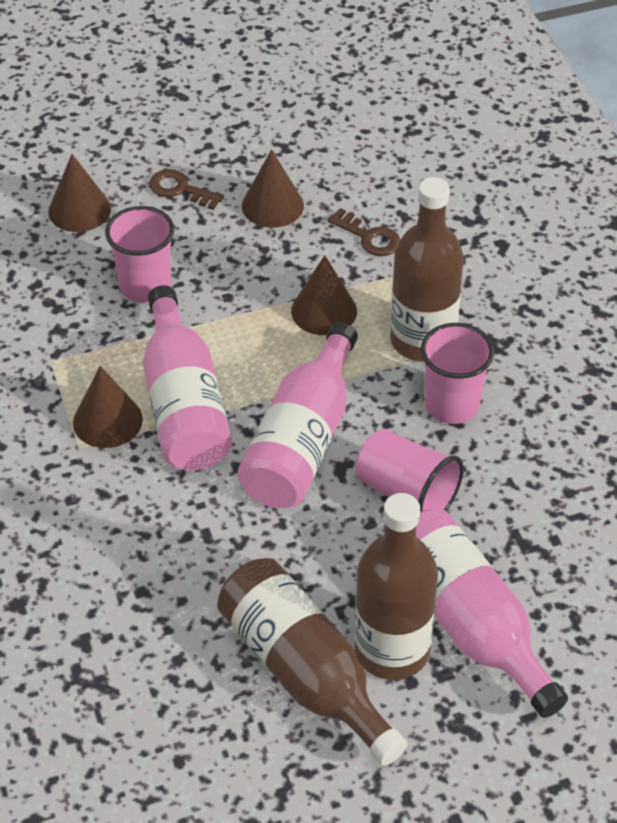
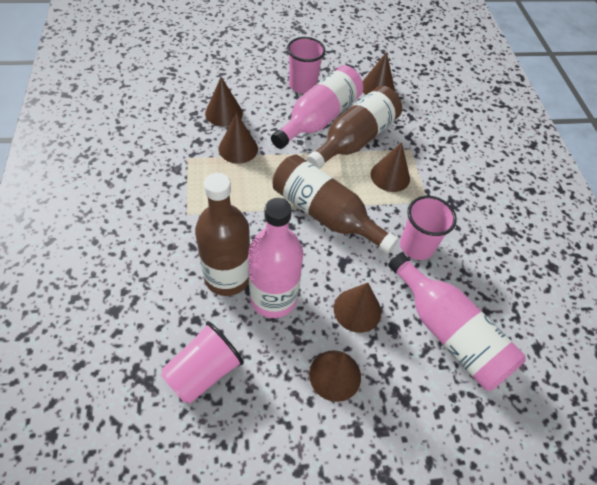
brown cone: 4 -> 6
brown key: 2 -> 0

